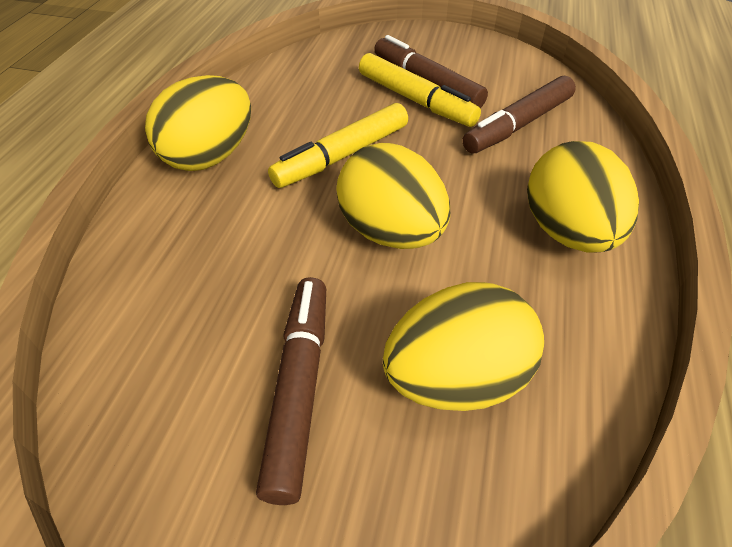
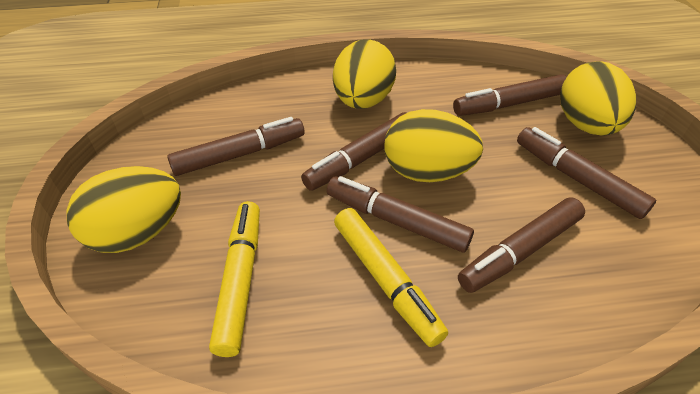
brown marker: 3 -> 6

